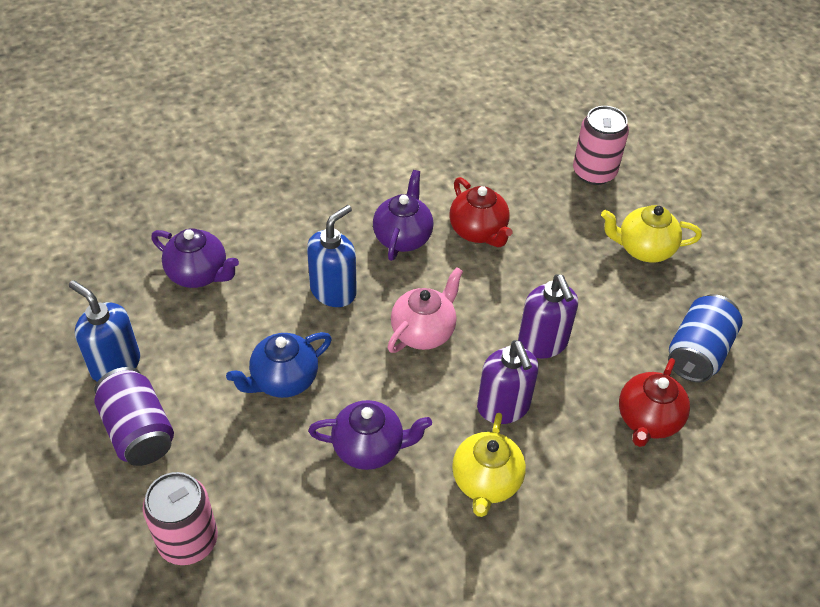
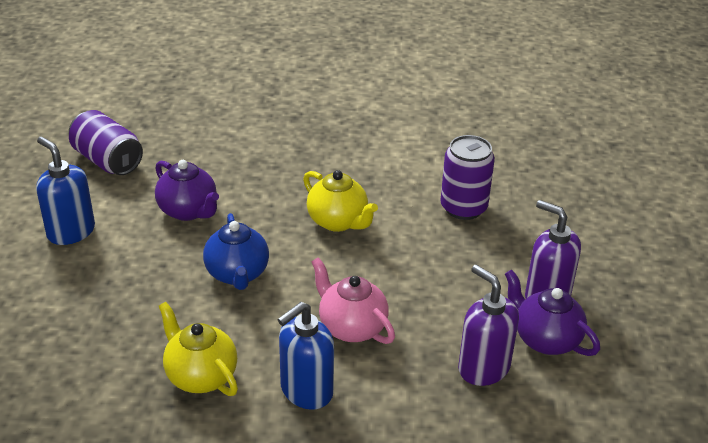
blue can: 1 -> 0
pink can: 2 -> 0
purple can: 1 -> 2
purple teapot: 3 -> 2
red teapot: 2 -> 0

